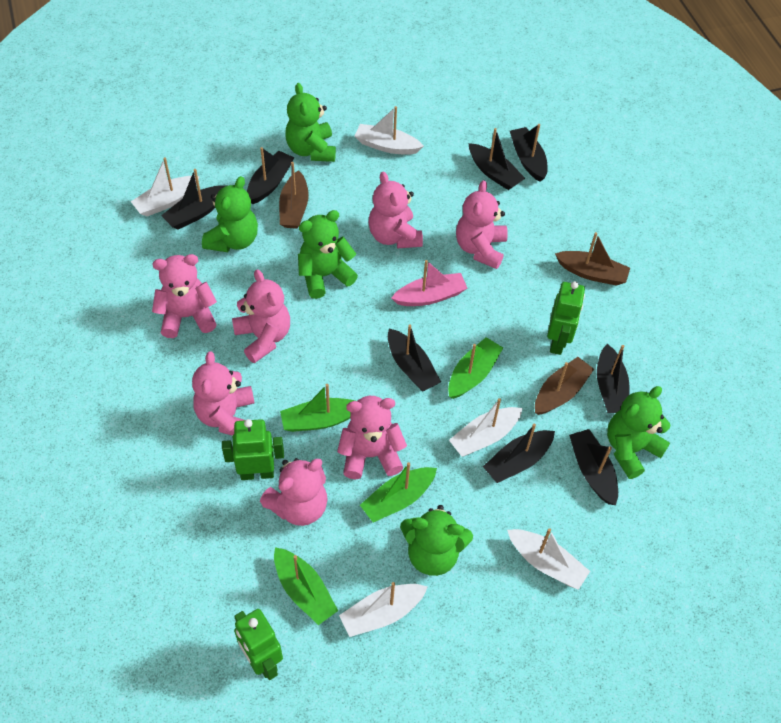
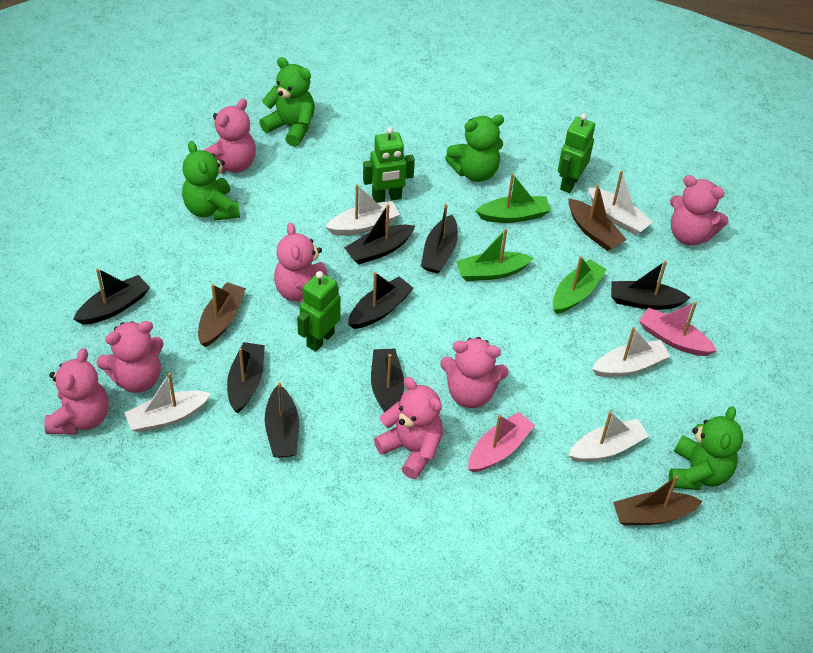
green boat: 4 -> 3
green teddy bear: 5 -> 4
pink boat: 1 -> 2

